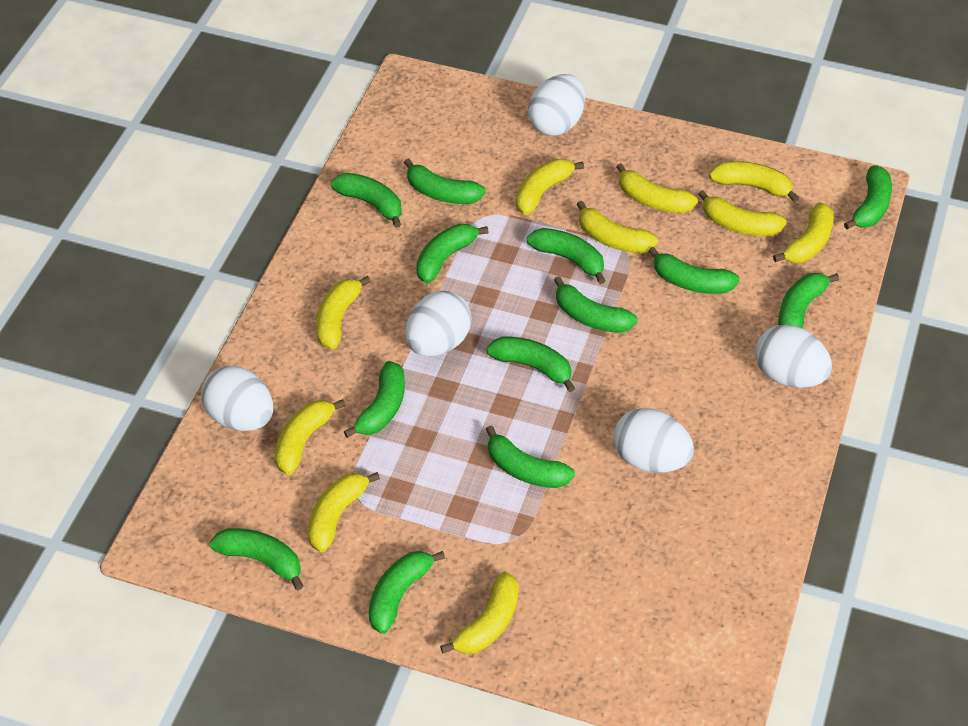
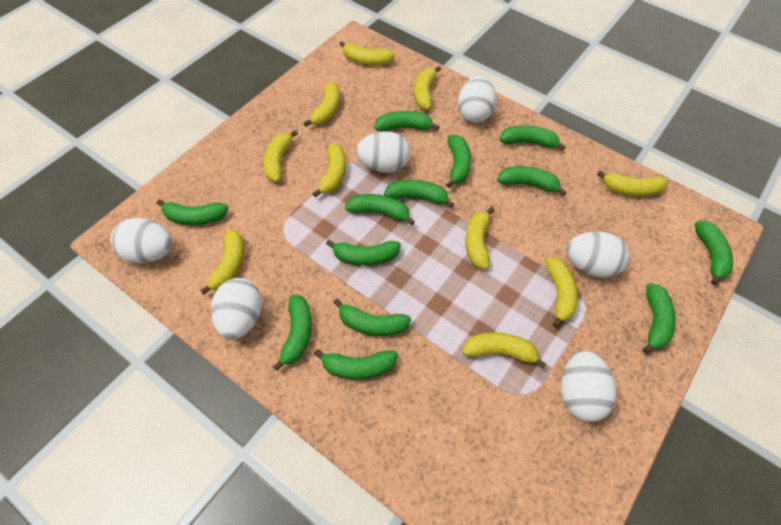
white egg: 5 -> 6

